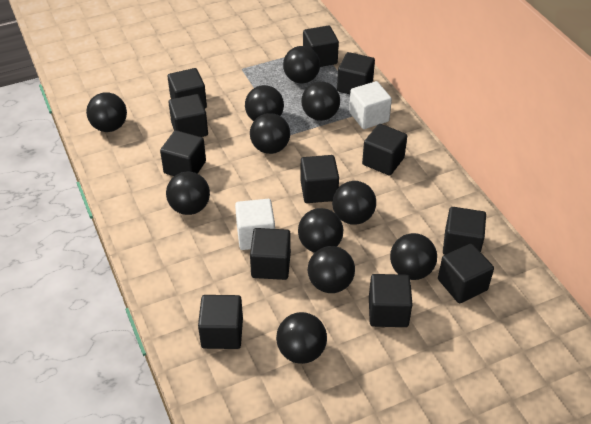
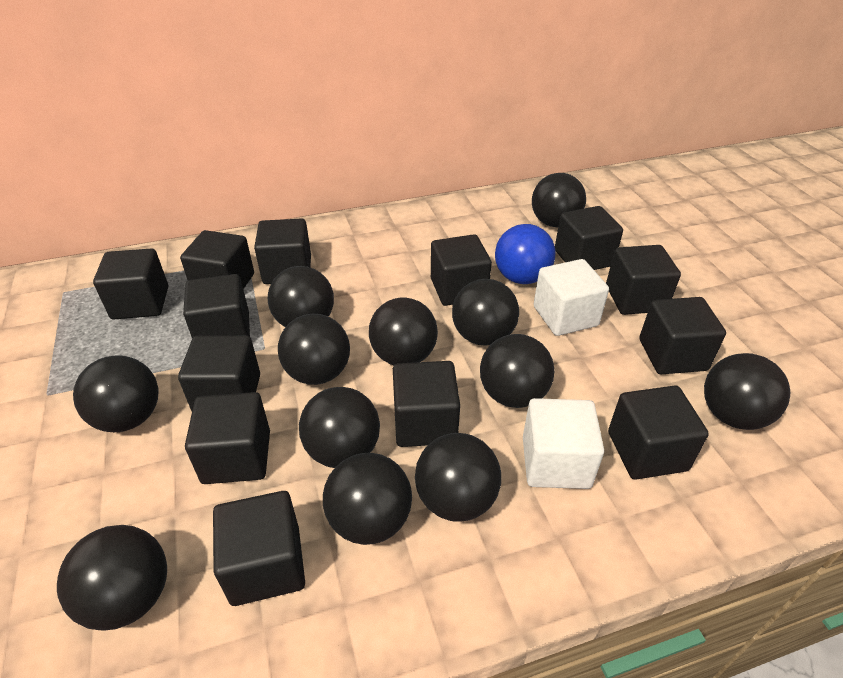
black ball: 11 -> 12
black cube: 12 -> 13
blue ball: 0 -> 1

